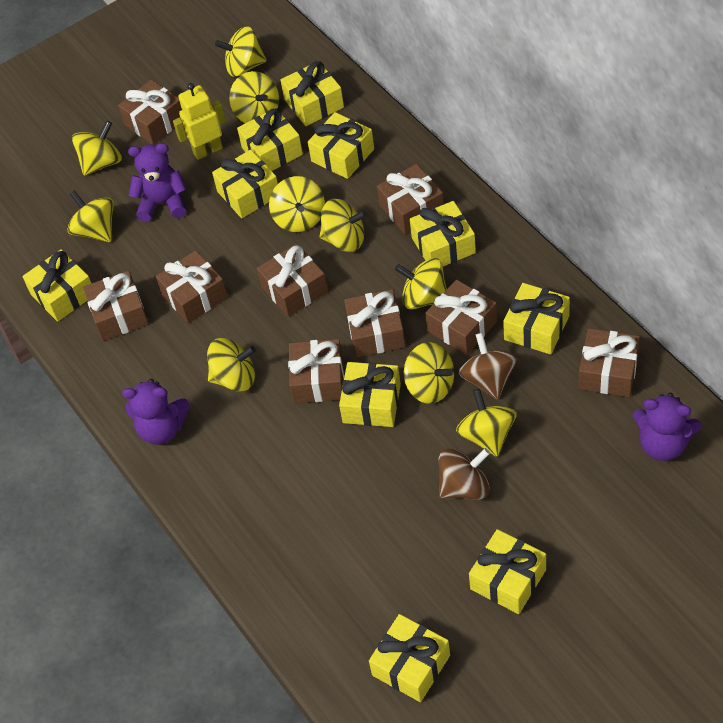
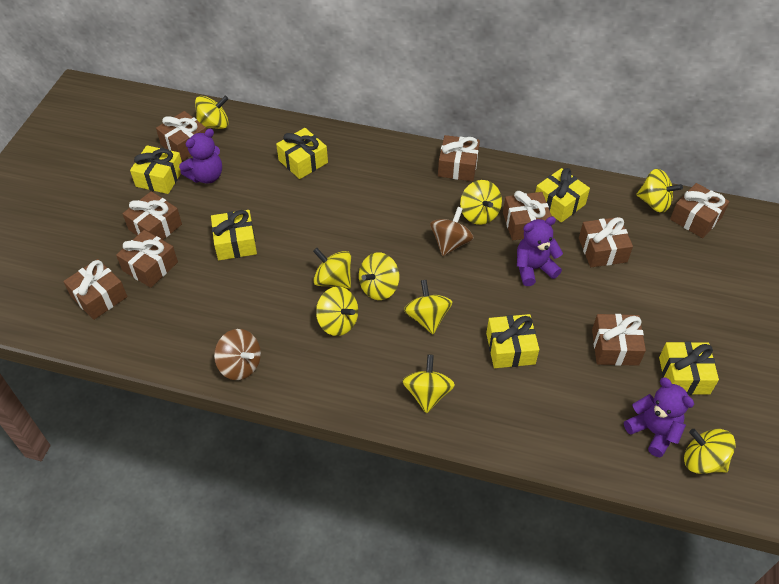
yellow gift: 10 -> 6
yellow robot: 1 -> 0
yellow spinning top: 10 -> 9

